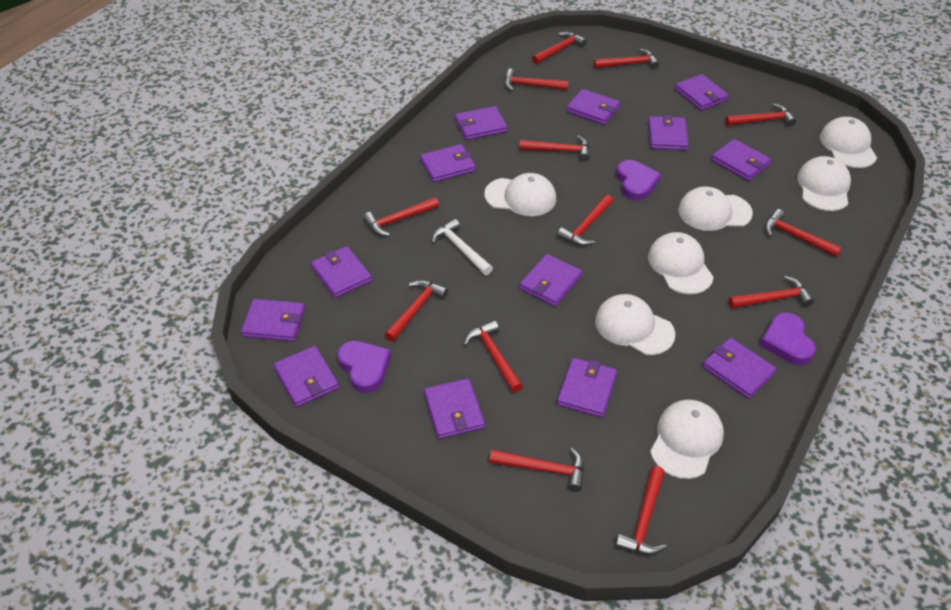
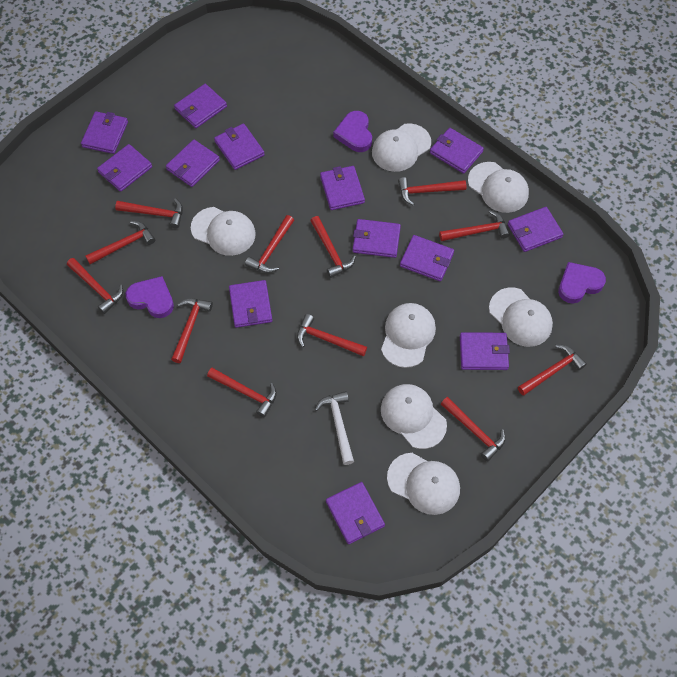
red hammer: 13 -> 12

